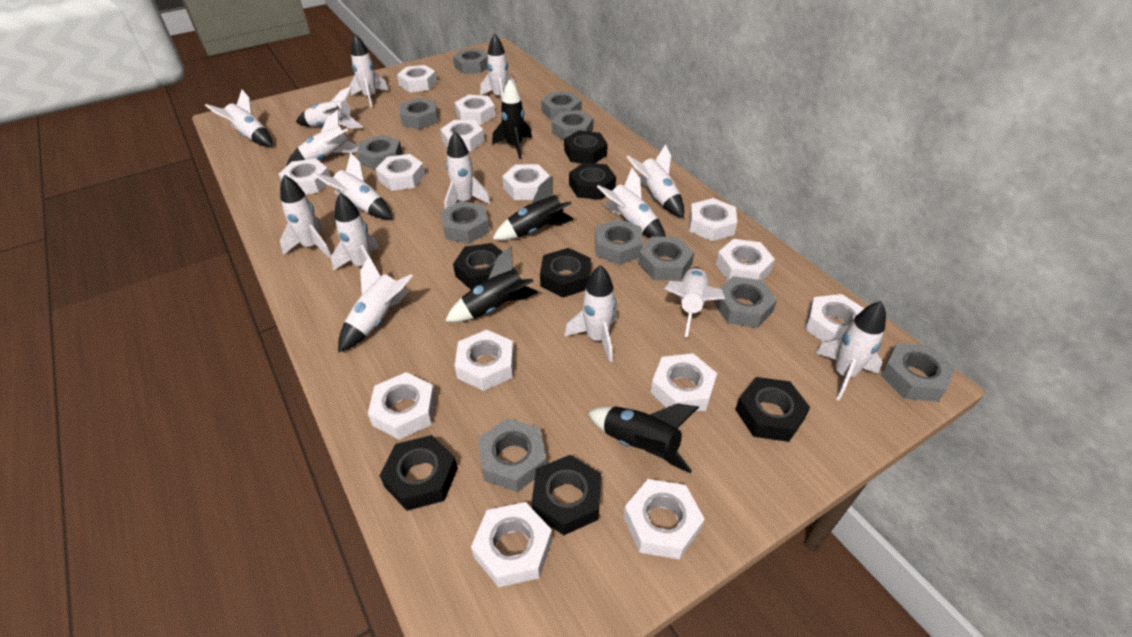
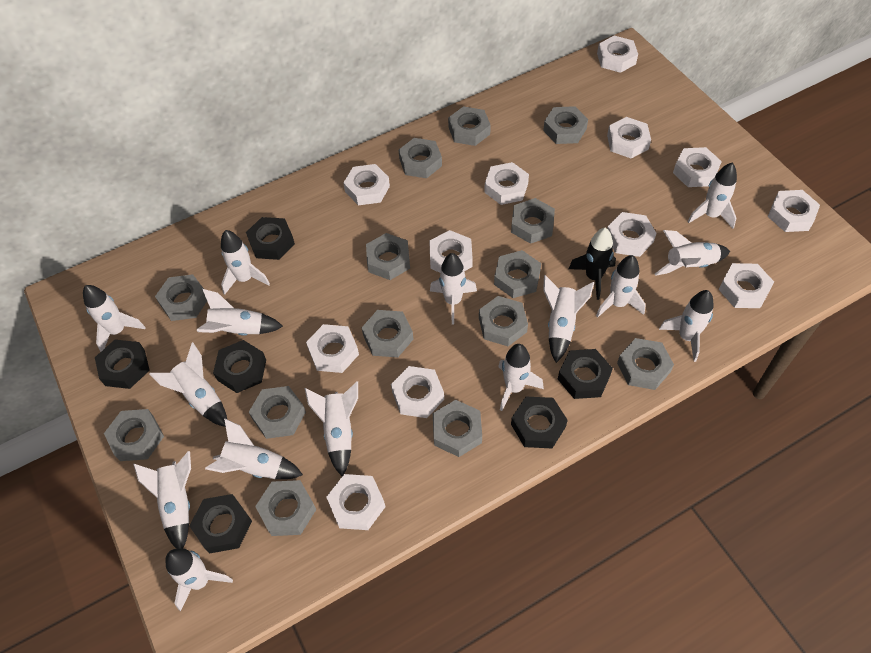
black nut: 7 -> 6
black rocket: 4 -> 1
grey nut: 11 -> 14
white nut: 14 -> 12

